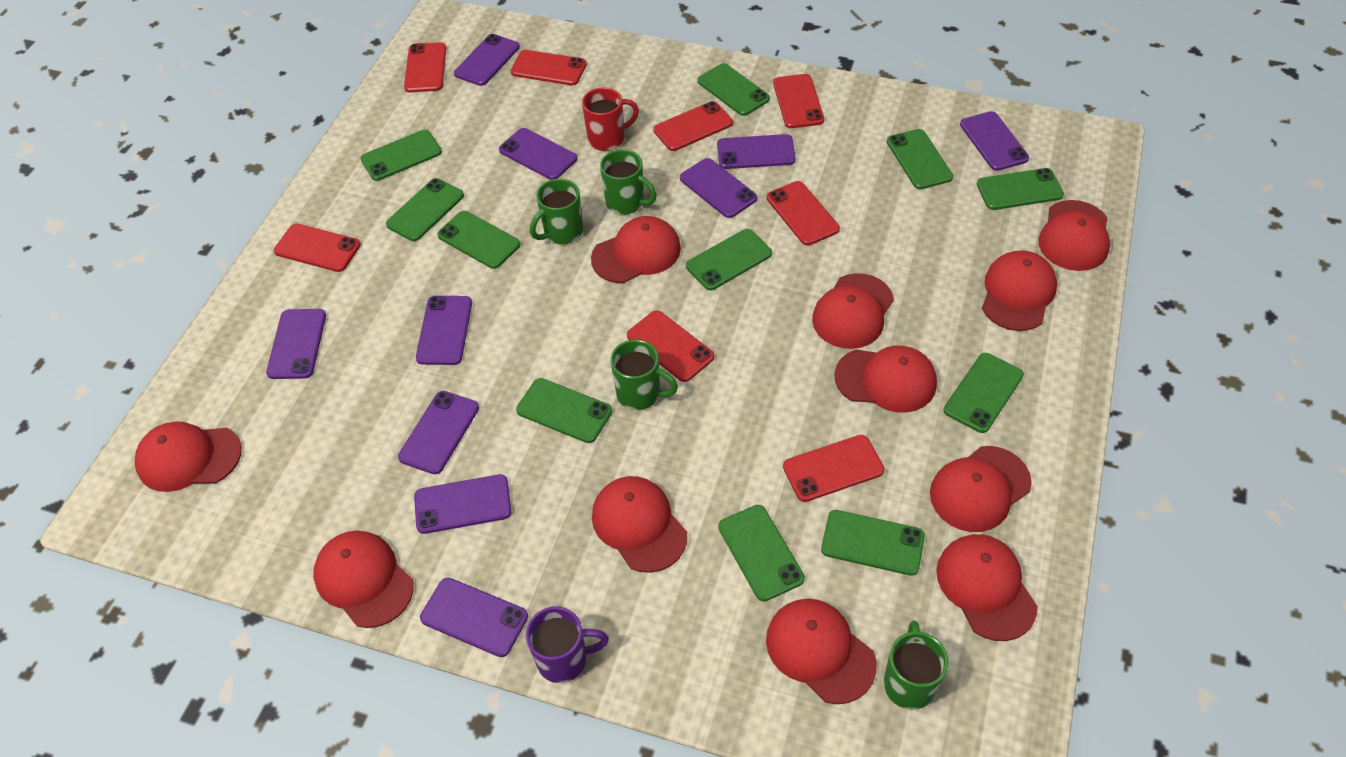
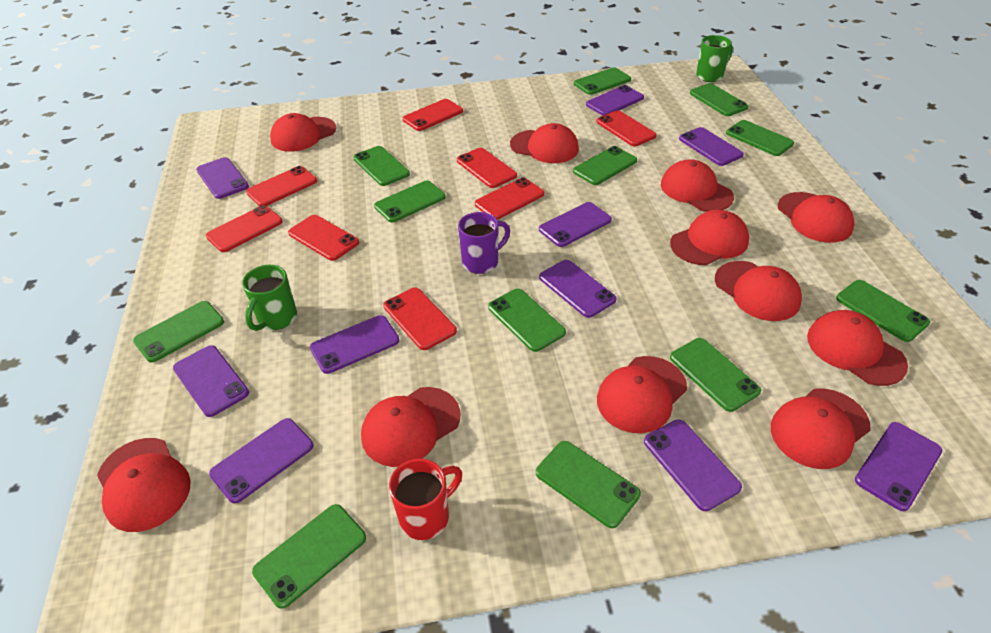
green mug: 4 -> 2
green phone: 11 -> 12

